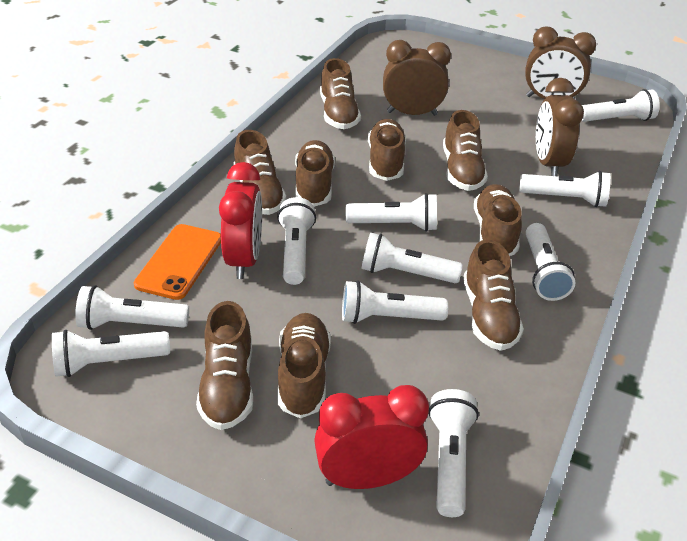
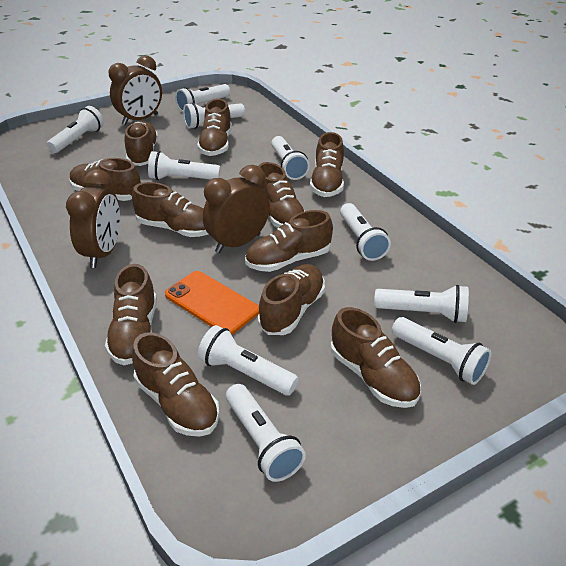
brown shoe: 9 -> 11
red clock: 2 -> 0

